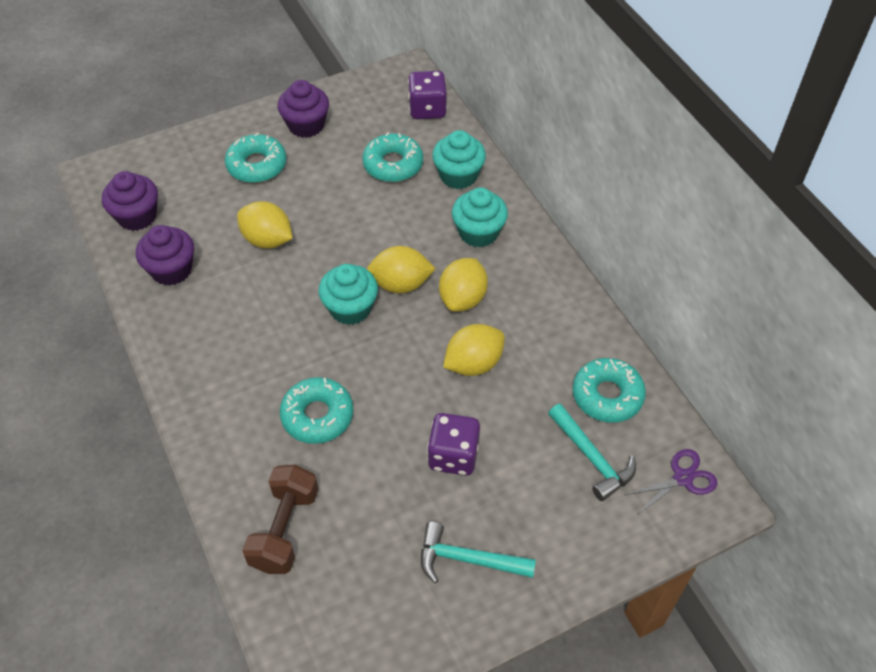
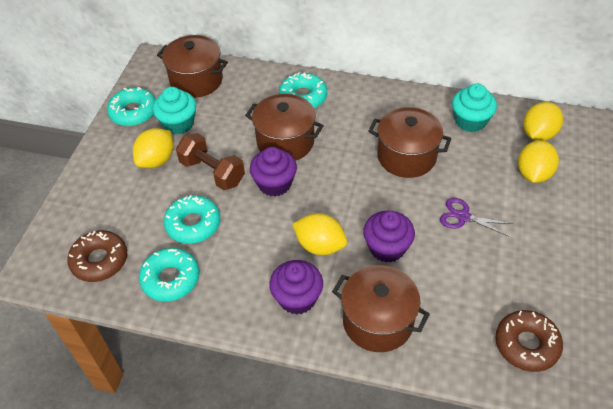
brown donut: 0 -> 2
brown pot: 0 -> 4
purple dice: 2 -> 0
turquoise cupcake: 3 -> 2
turquoise hammer: 2 -> 0

